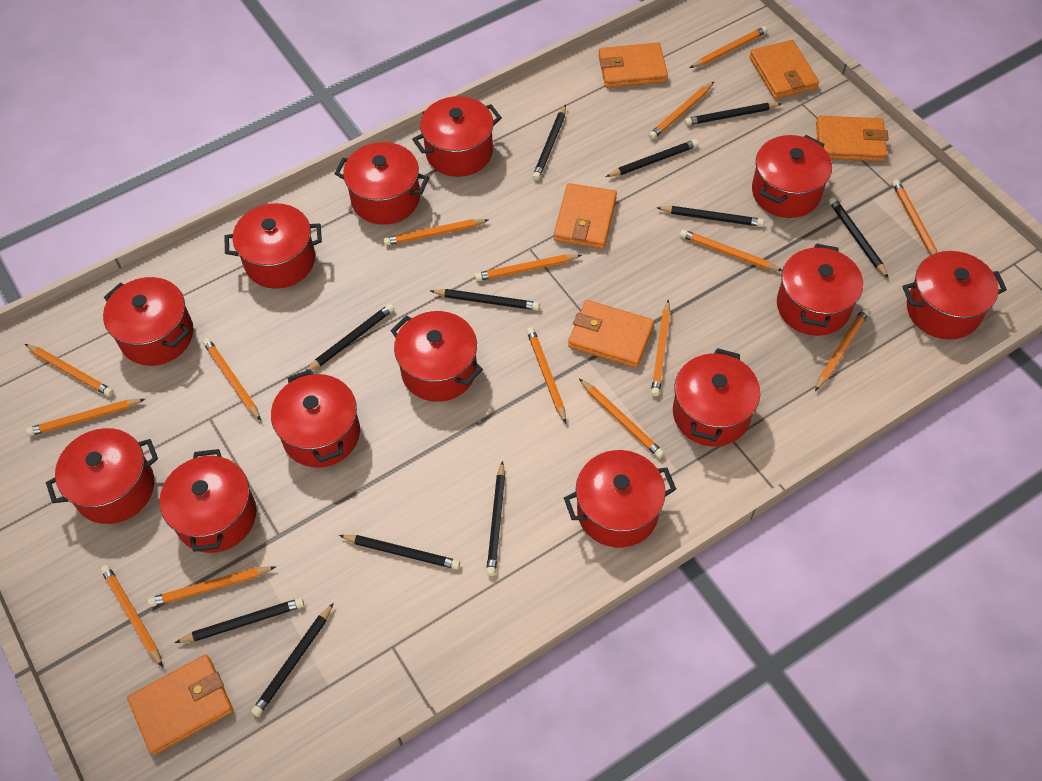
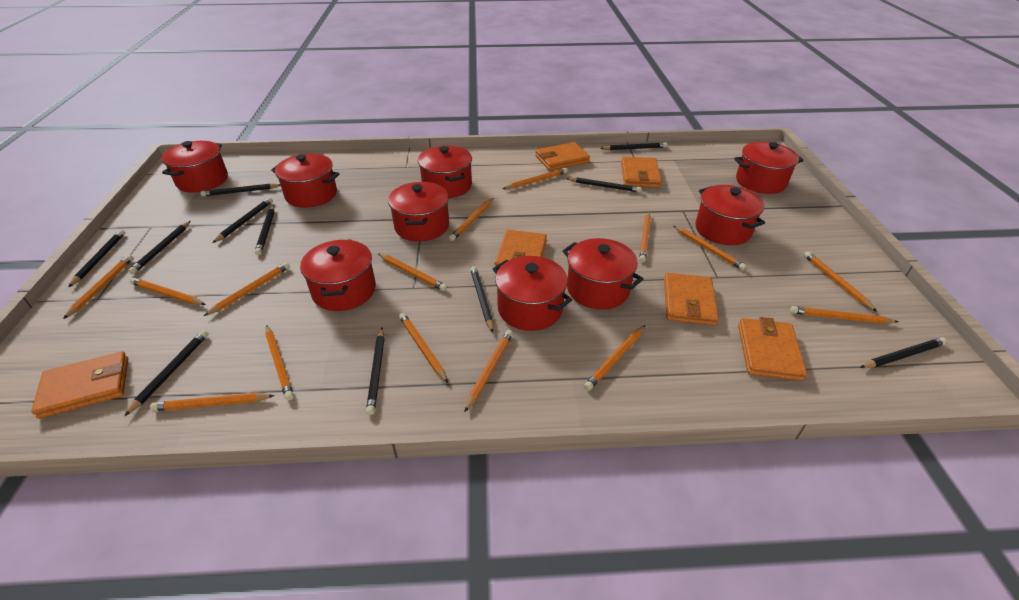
red pot: 13 -> 9

